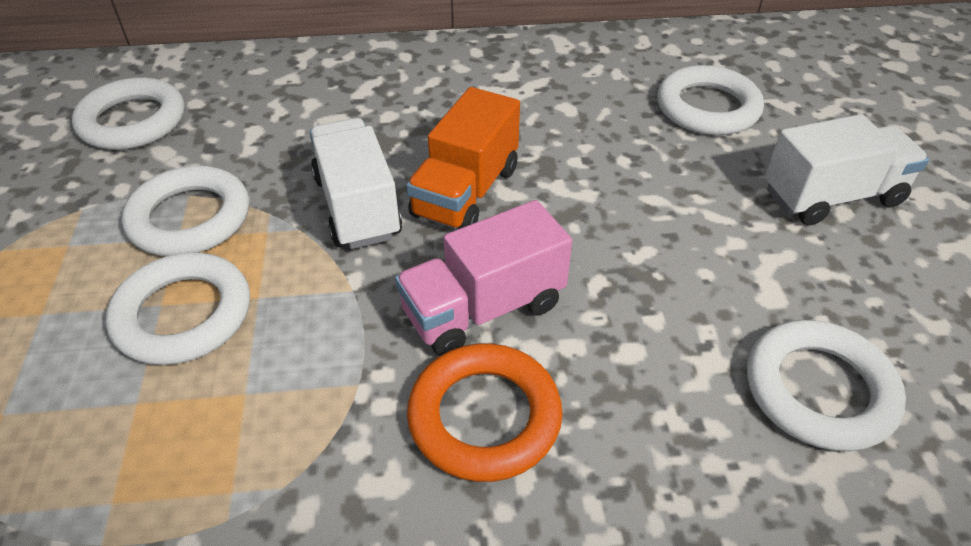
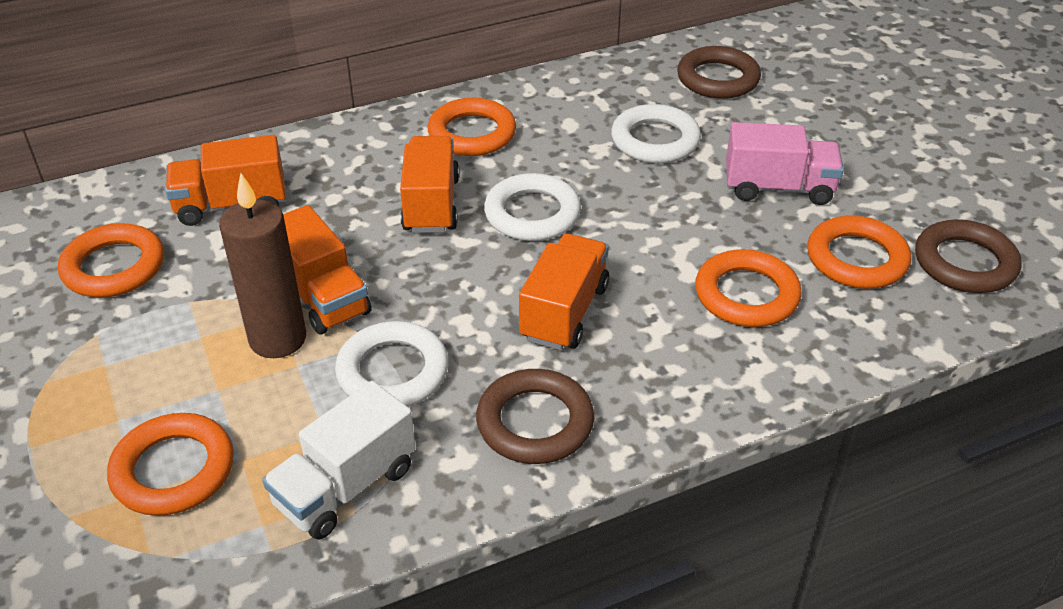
brown candle: 0 -> 1
brown ring: 0 -> 3
orange ring: 1 -> 5
orange truck: 1 -> 4
white ring: 5 -> 3
white truck: 2 -> 1

